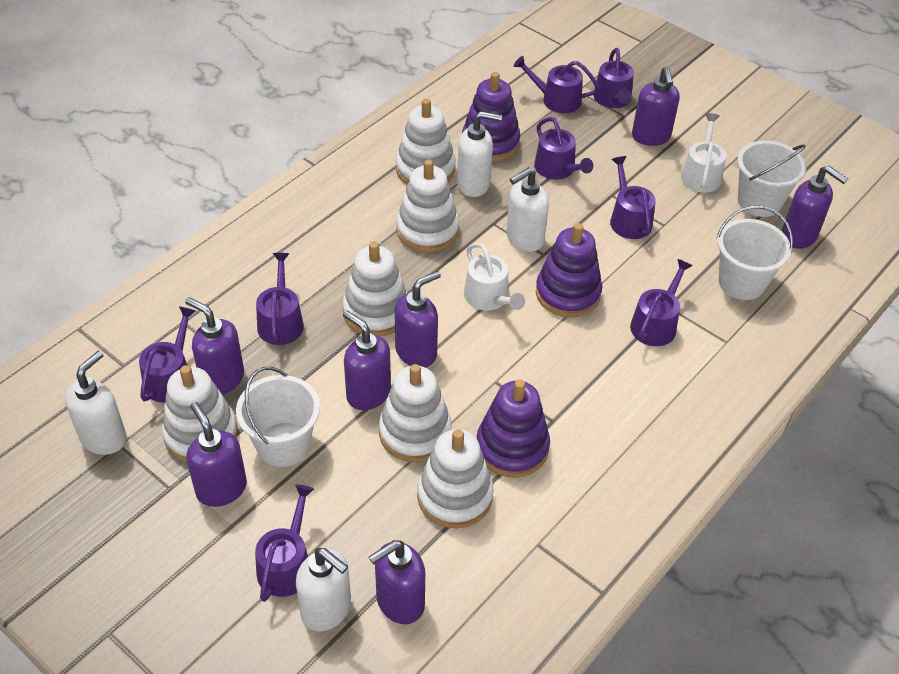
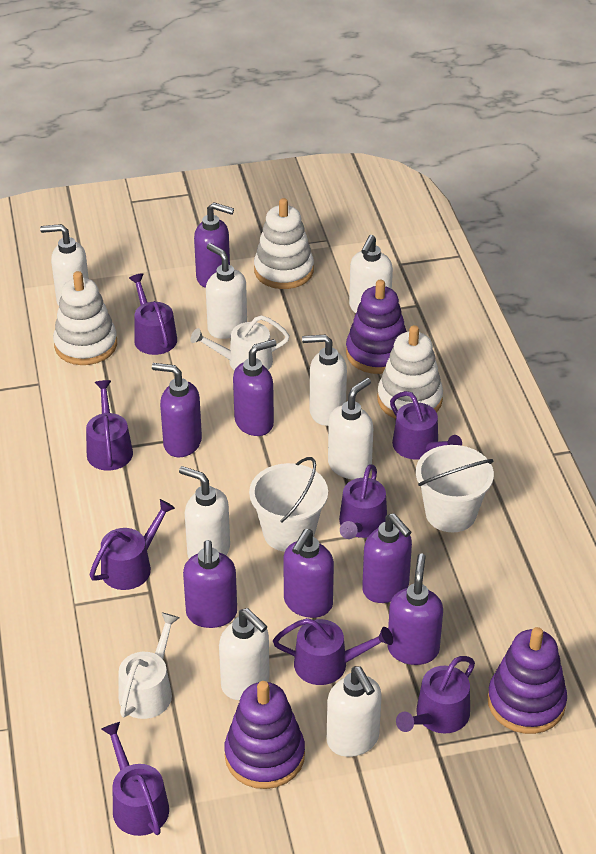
white bucket: 3 -> 2
white soap dispenser: 4 -> 8
white stacking toy: 6 -> 3

